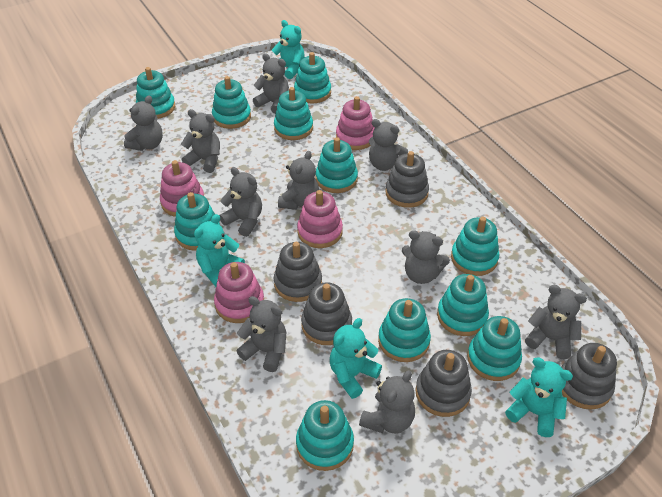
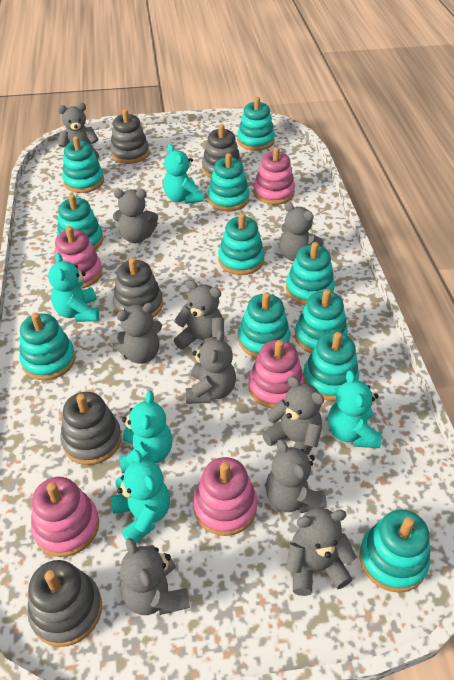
pink stacking toy: 4 -> 5
turquoise teddy bear: 4 -> 5

